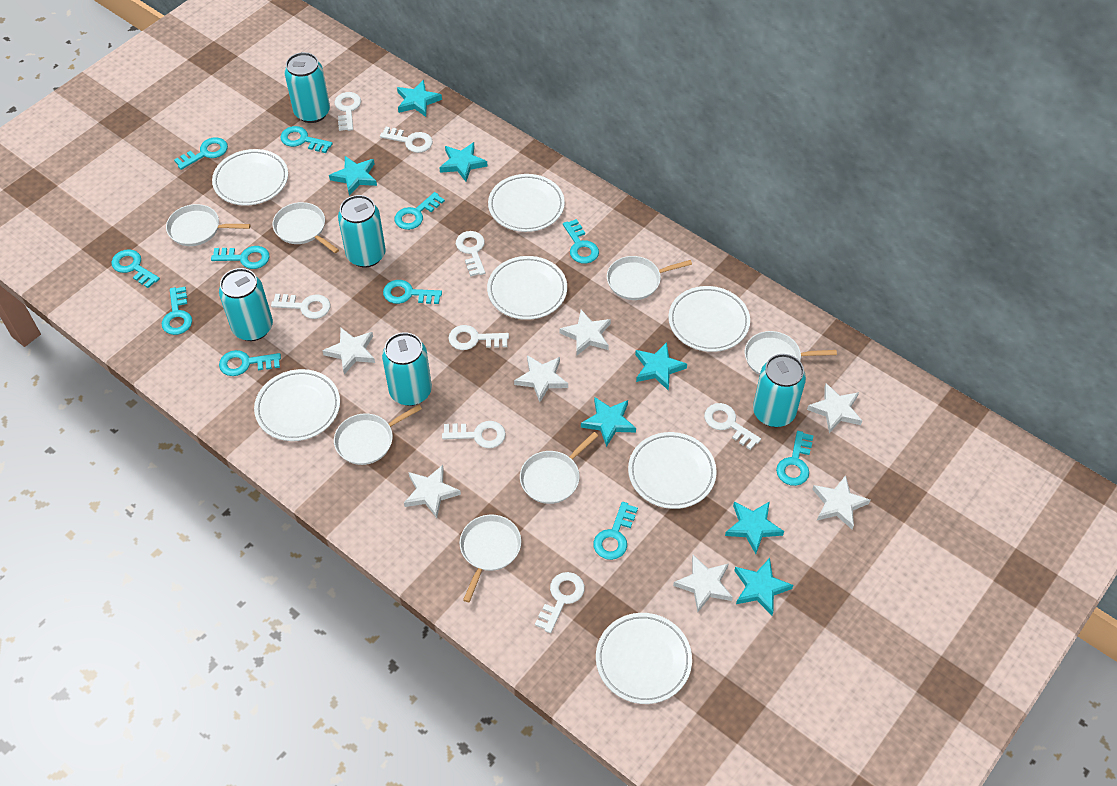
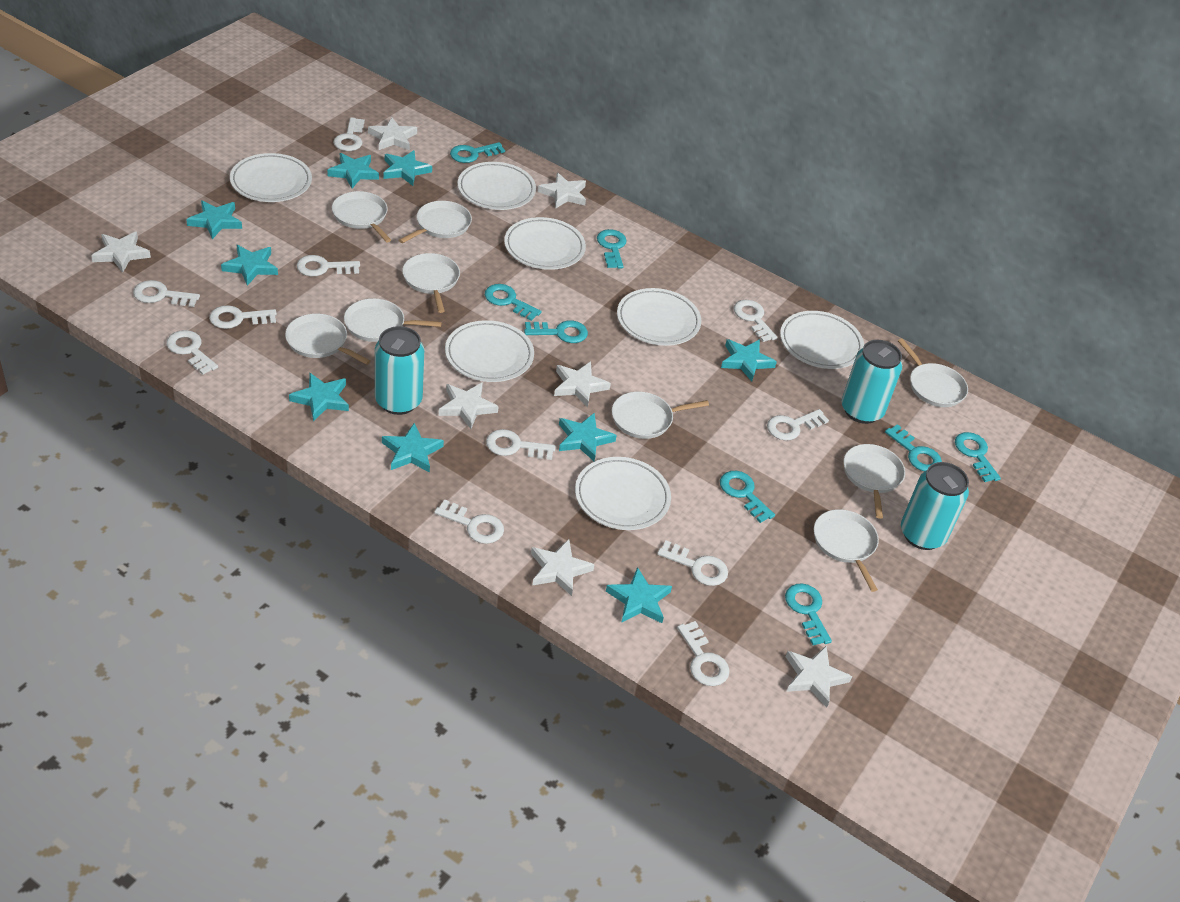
turquoise can: 5 -> 3
turquoise key: 11 -> 8
turquoise star: 7 -> 9
white key: 8 -> 11
white pan: 7 -> 9

